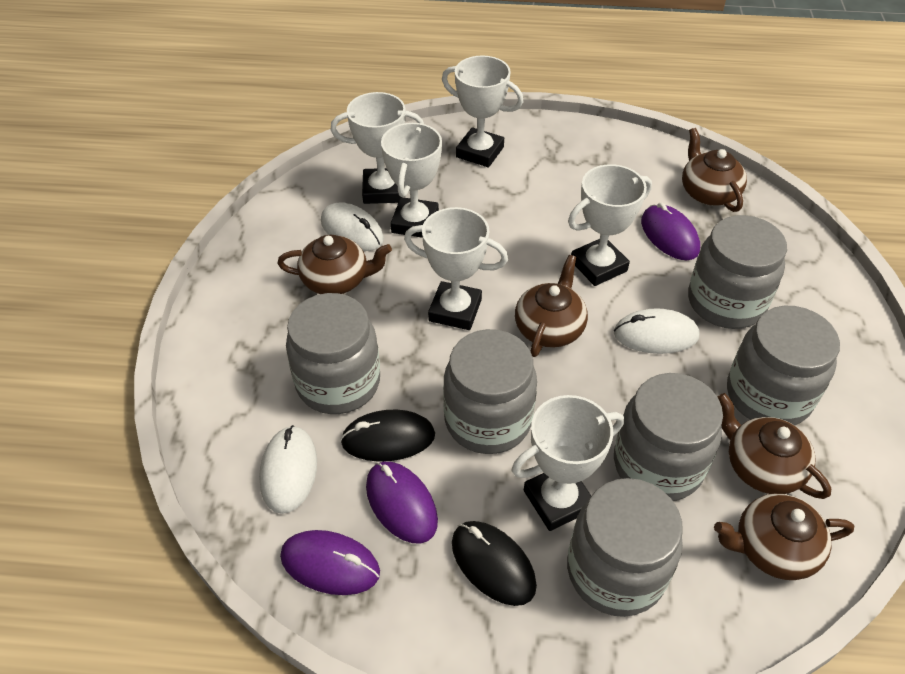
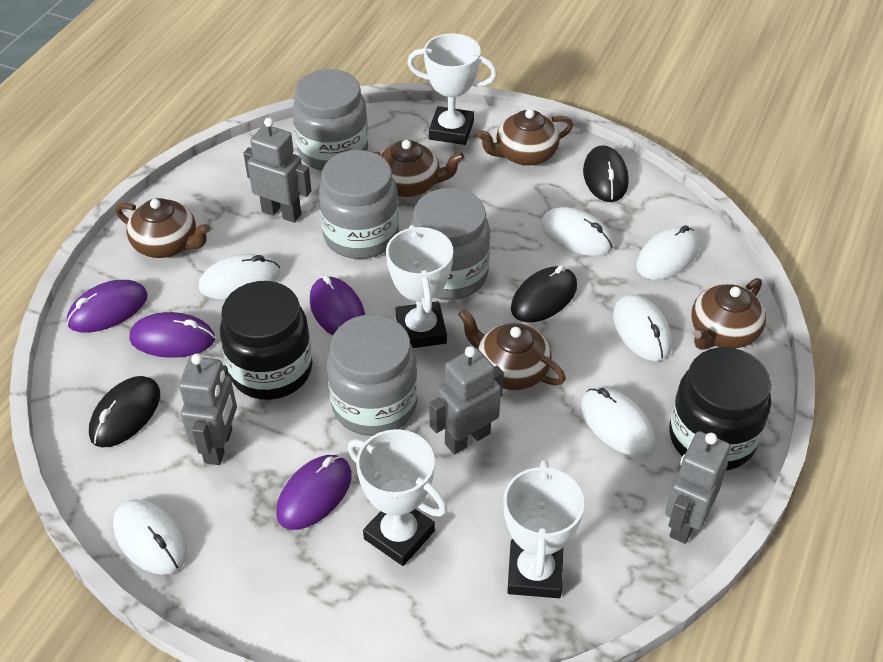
black jar: 0 -> 2
black mouse: 2 -> 3
grey jar: 6 -> 4
grey robot: 0 -> 4
purple mouse: 3 -> 4
white mouse: 3 -> 6
white trophy: 6 -> 4

